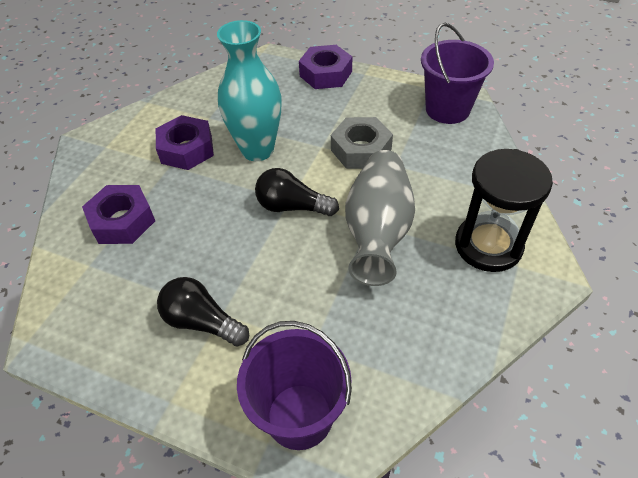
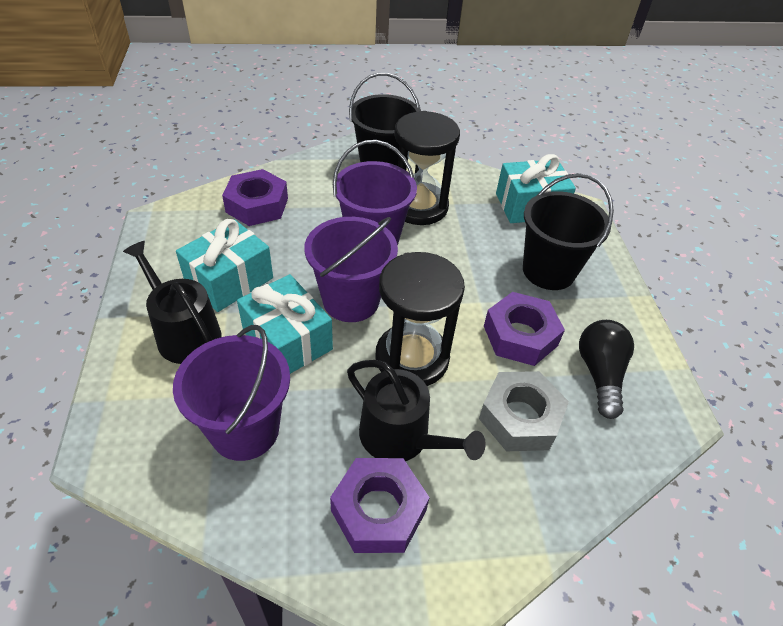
black bucket: 0 -> 2
black hourglass: 1 -> 2
black light bulb: 2 -> 1
black watering can: 0 -> 2
grey vase: 1 -> 0
purple bucket: 2 -> 3
turquoise gift: 0 -> 3
turquoise vase: 1 -> 0

